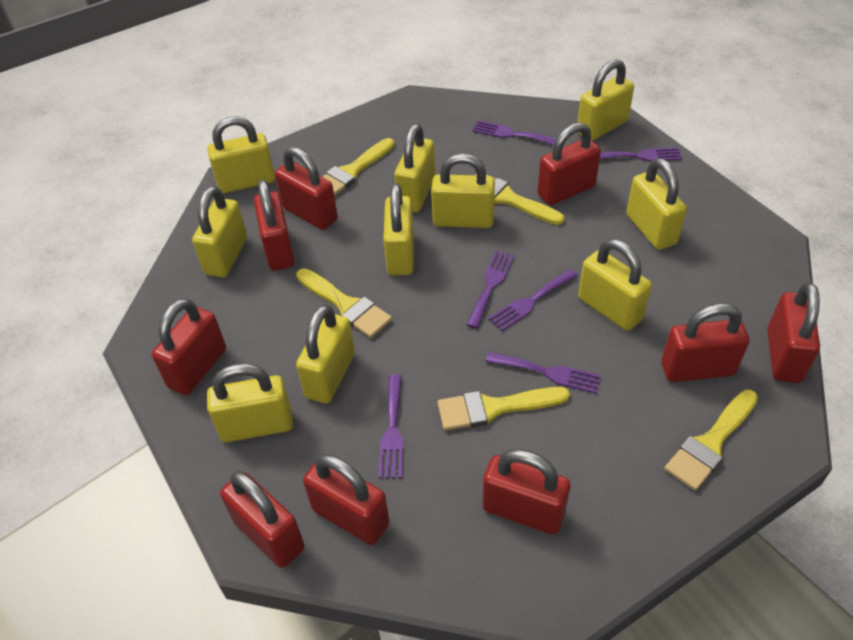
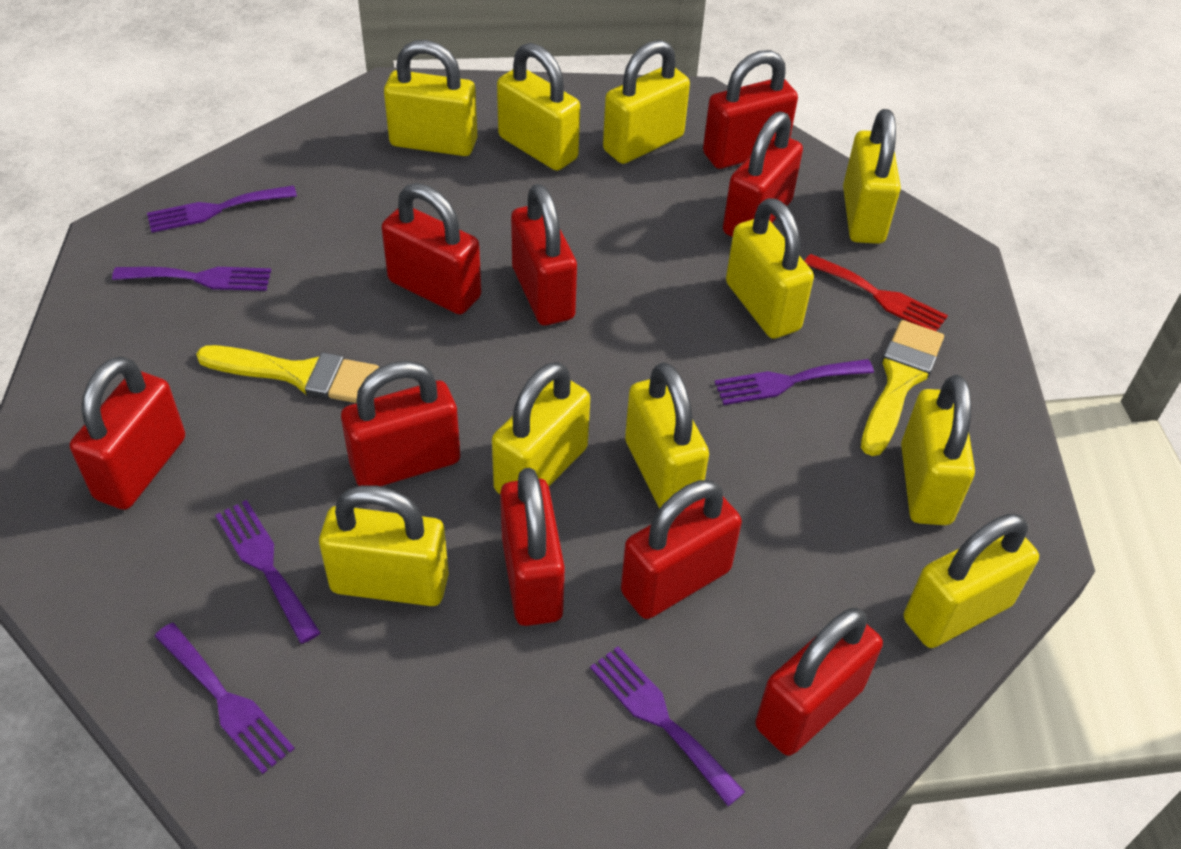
red fork: 0 -> 1
yellow brush: 5 -> 2

